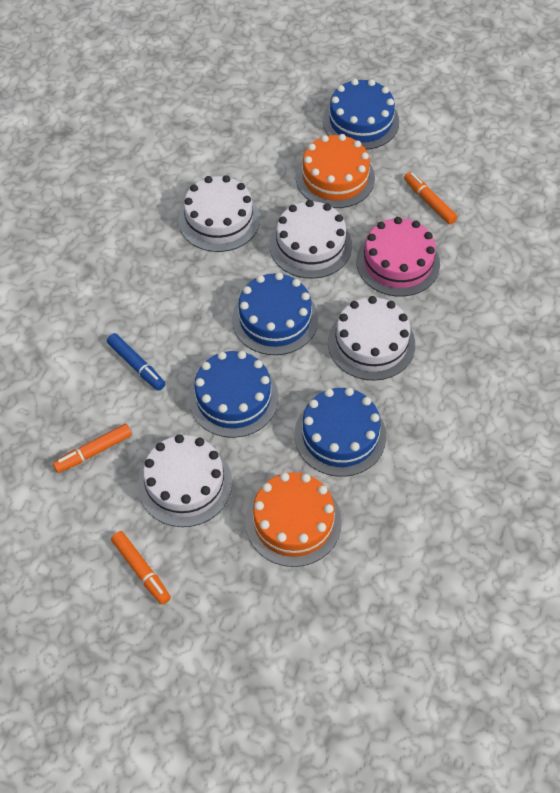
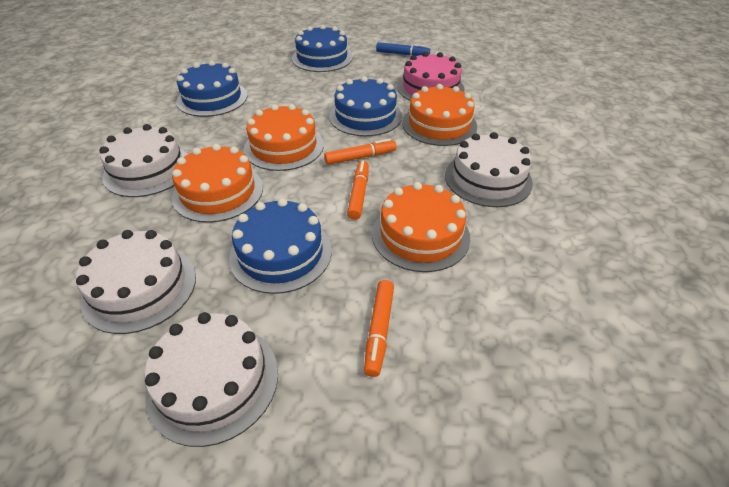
orange cake: 2 -> 4

